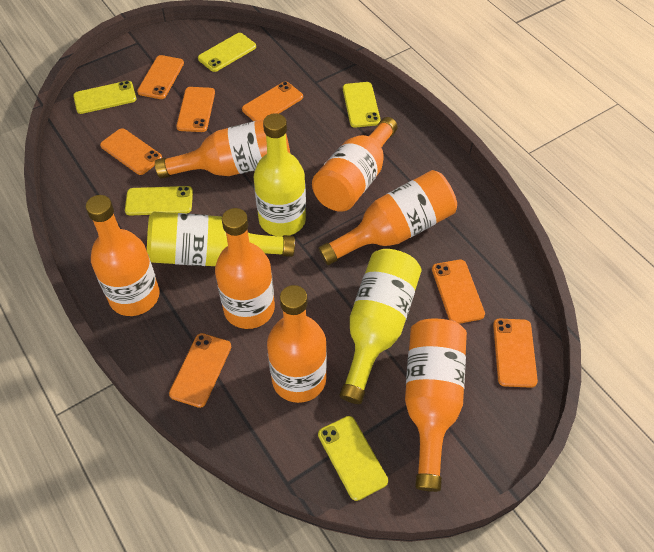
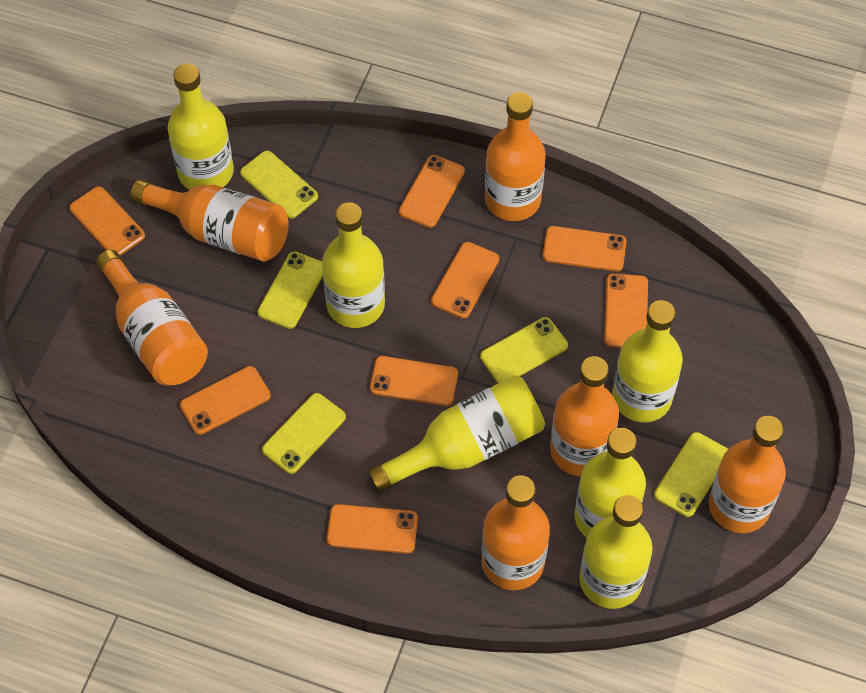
orange bottle: 7 -> 6
orange phone: 7 -> 8
yellow bottle: 3 -> 6

